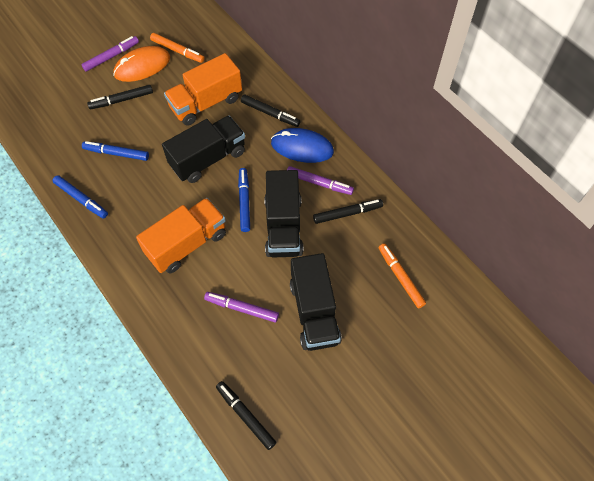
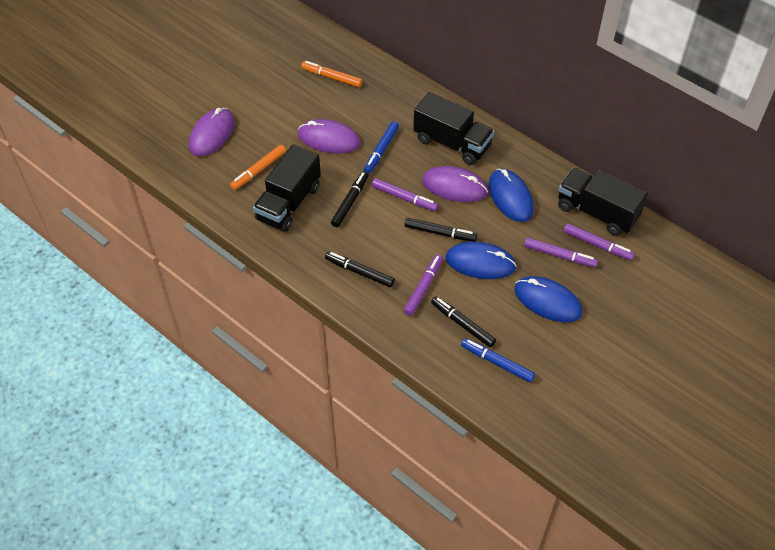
blue marker: 3 -> 2
blue mouse: 1 -> 3
orange mouse: 1 -> 0
orange truck: 2 -> 0
purple marker: 3 -> 4
purple mouse: 0 -> 3

